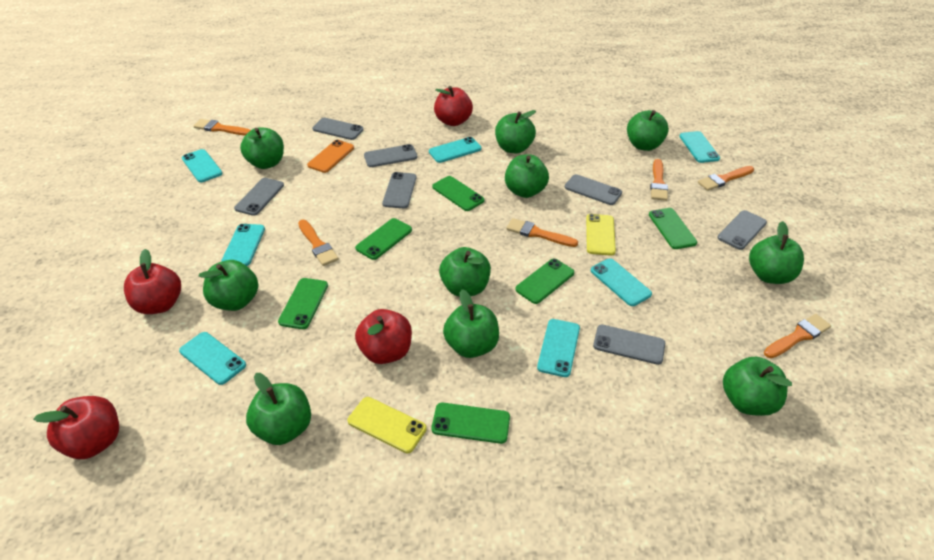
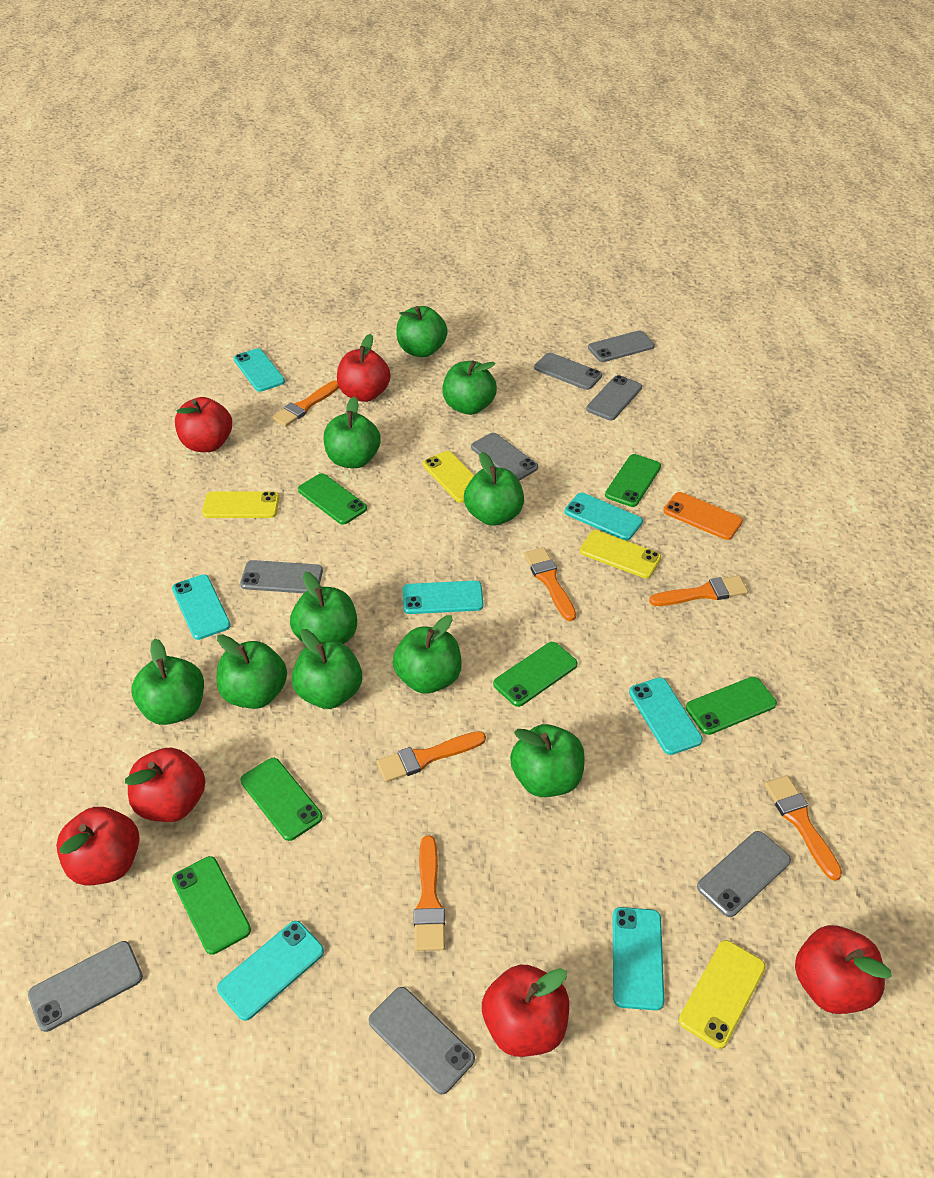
grey phone: 7 -> 8
red apple: 4 -> 6
yellow phone: 2 -> 4

